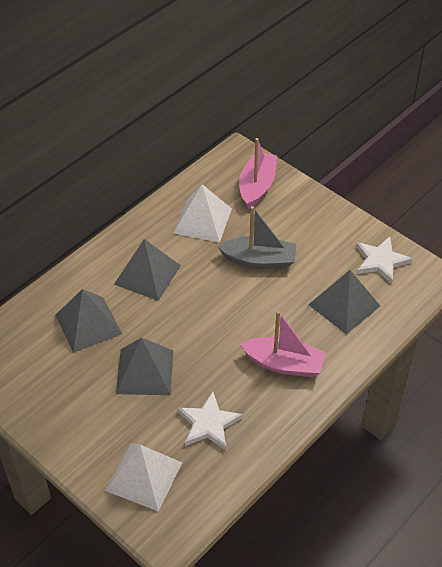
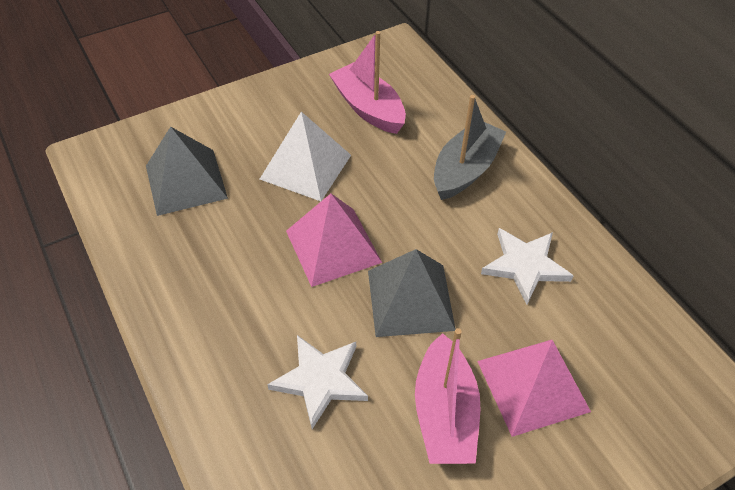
grey pyramid: 4 -> 2
pink pyramid: 0 -> 2
white pyramid: 2 -> 1

